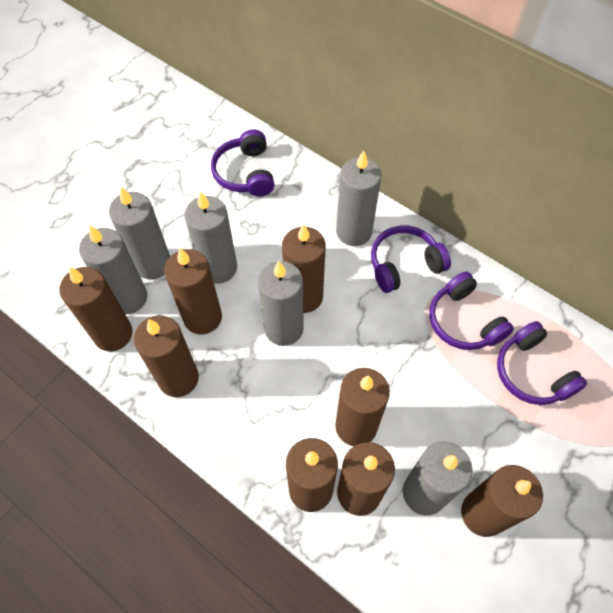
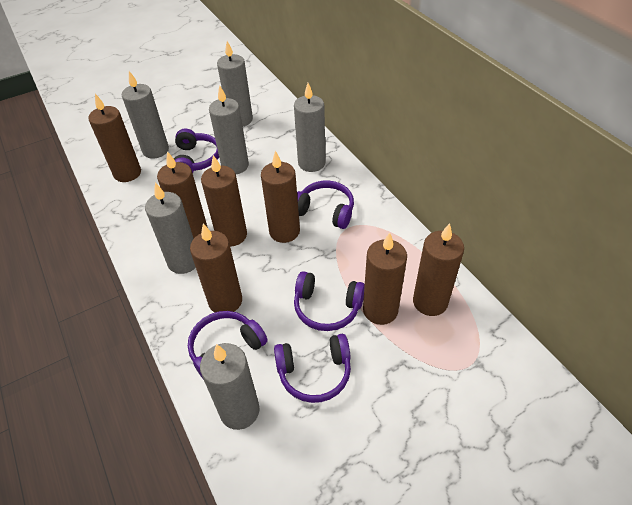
brown candle: 8 -> 7
purple headphones: 4 -> 5

